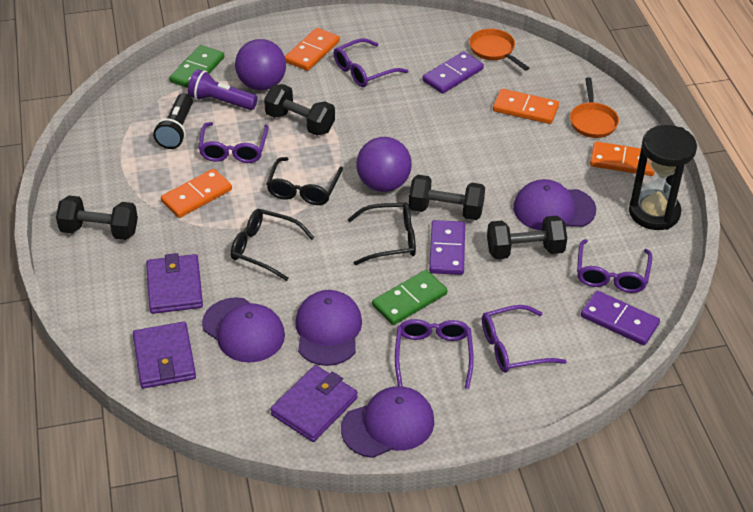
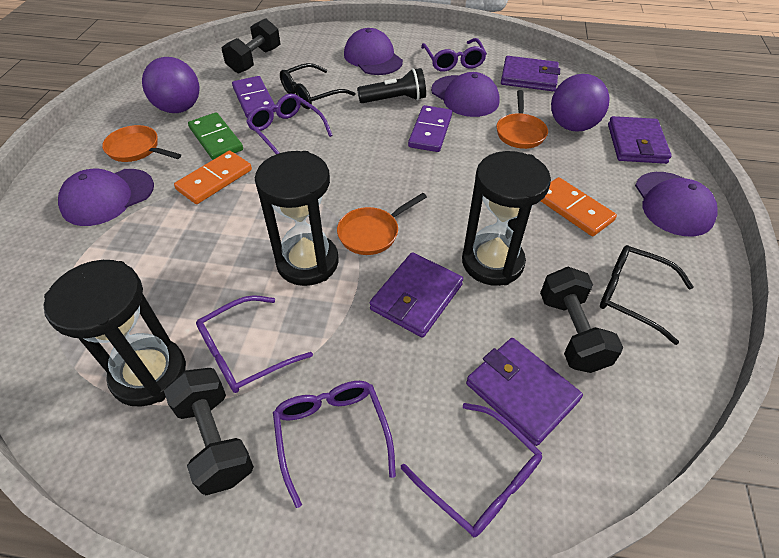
black dumbbell: 4 -> 3
black glasses: 3 -> 2
black hourglass: 1 -> 3
green domino: 2 -> 1
orange domino: 4 -> 2
orange pan: 2 -> 3
purple domino: 3 -> 2
purple flashlight: 1 -> 0
purple wallet: 3 -> 4

